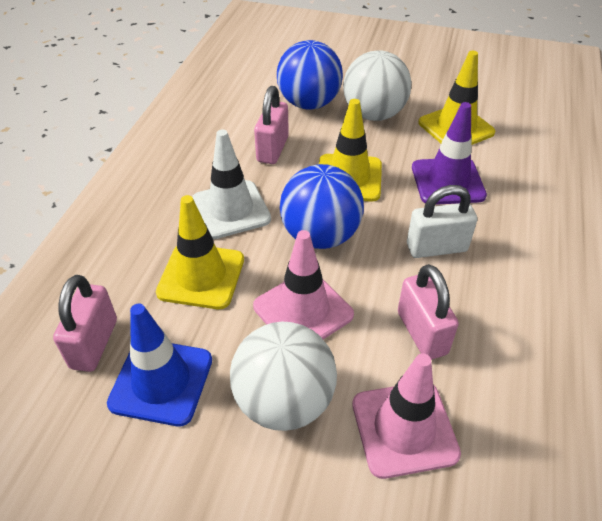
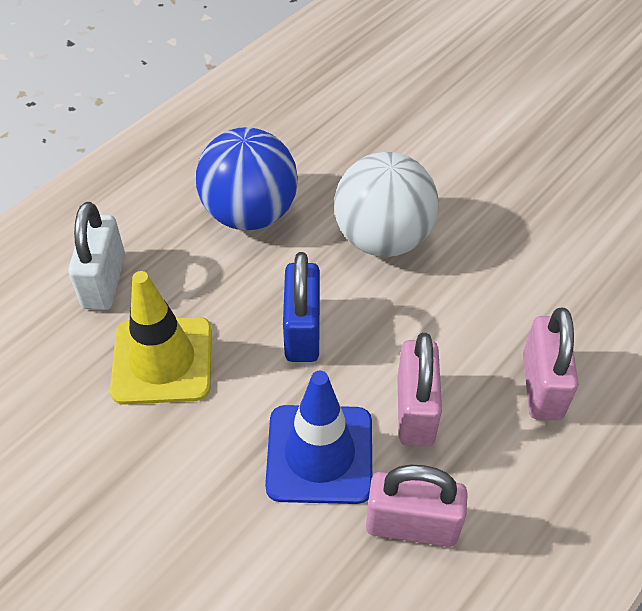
blue ball: 2 -> 1
blue padlock: 0 -> 1
pink traffic cone: 2 -> 0
purple traffic cone: 1 -> 0
white ball: 2 -> 1
white traffic cone: 1 -> 0
yellow traffic cone: 3 -> 1

